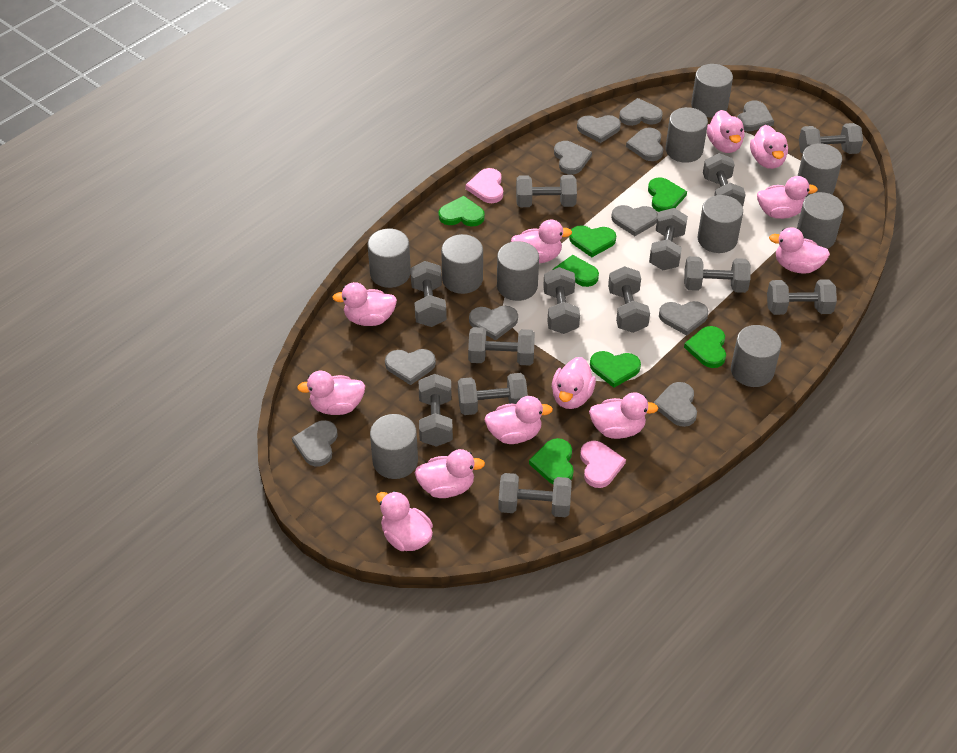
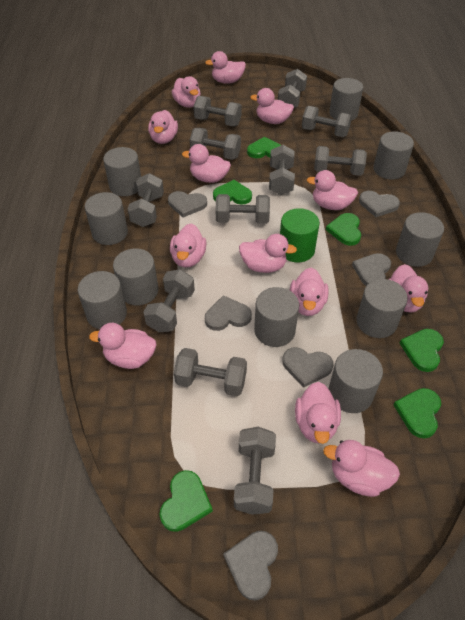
green cylinder: 0 -> 1
green heart: 7 -> 6
grey dumbbell: 13 -> 11
grey heart: 11 -> 6
pink duck: 12 -> 13
pink heart: 2 -> 0

